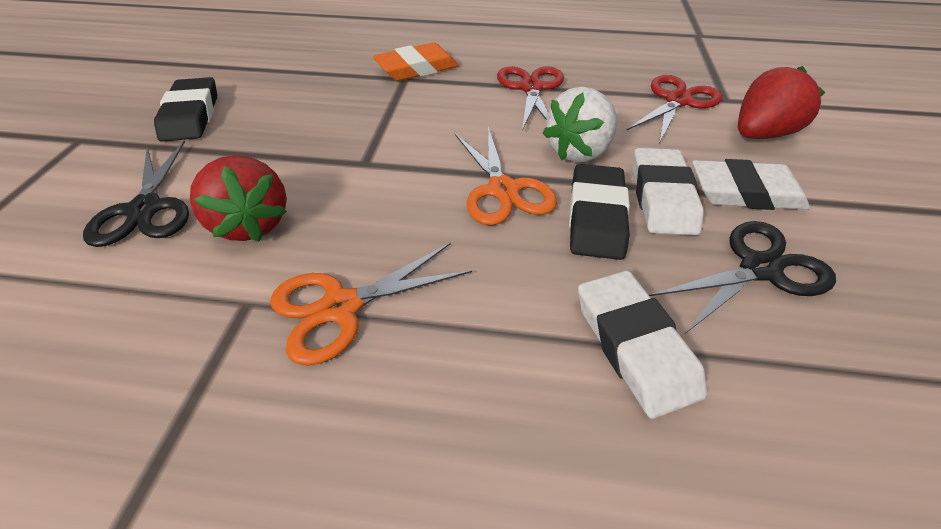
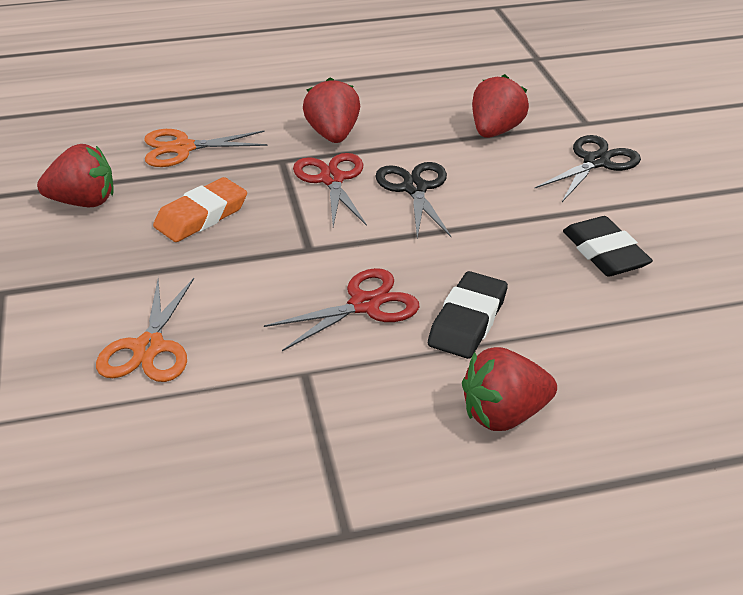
red strawberry: 2 -> 4
white eraser: 3 -> 0
white strawberry: 1 -> 0

